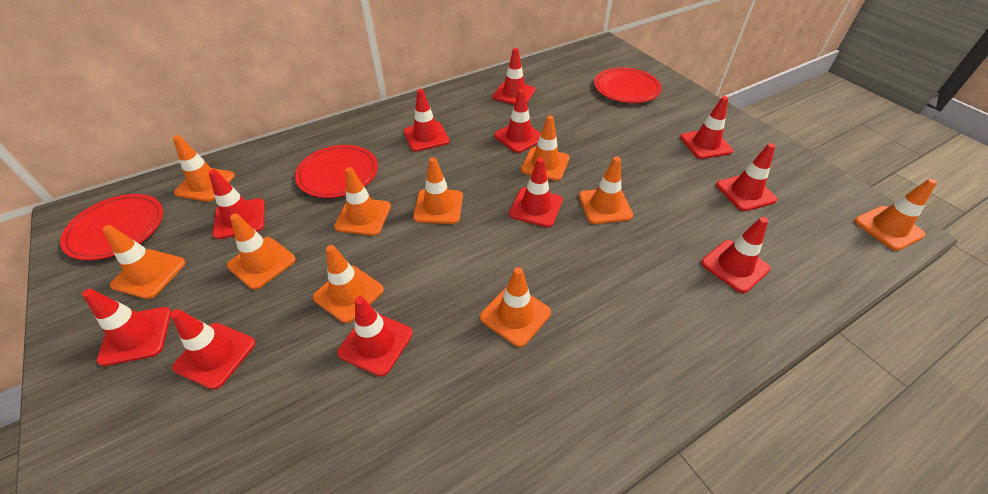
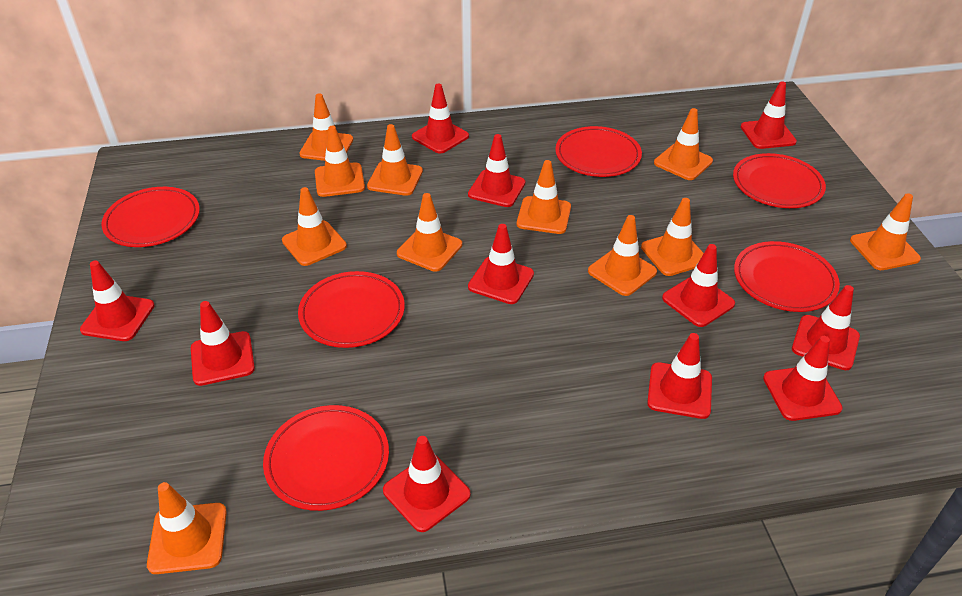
orange traffic cone: 10 -> 11
red plate: 3 -> 6

